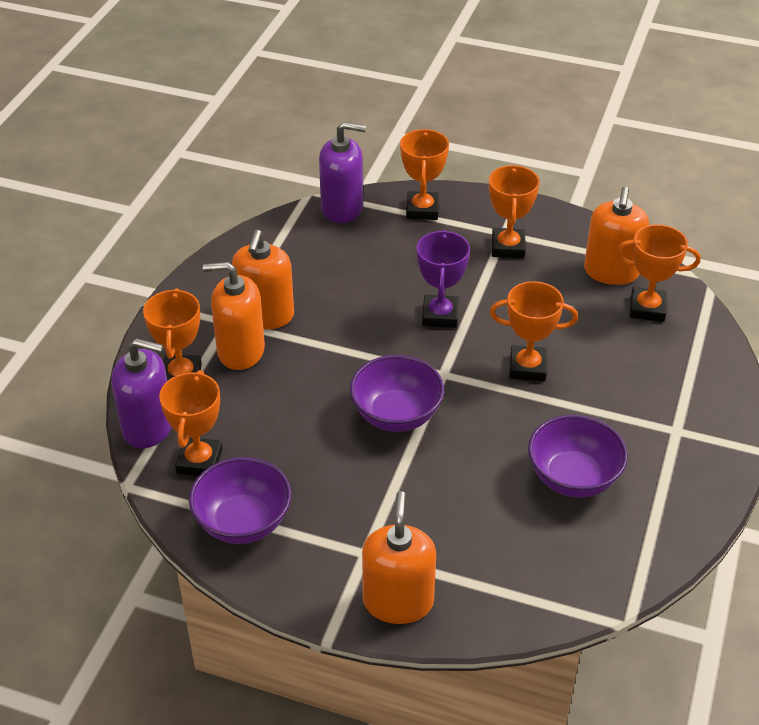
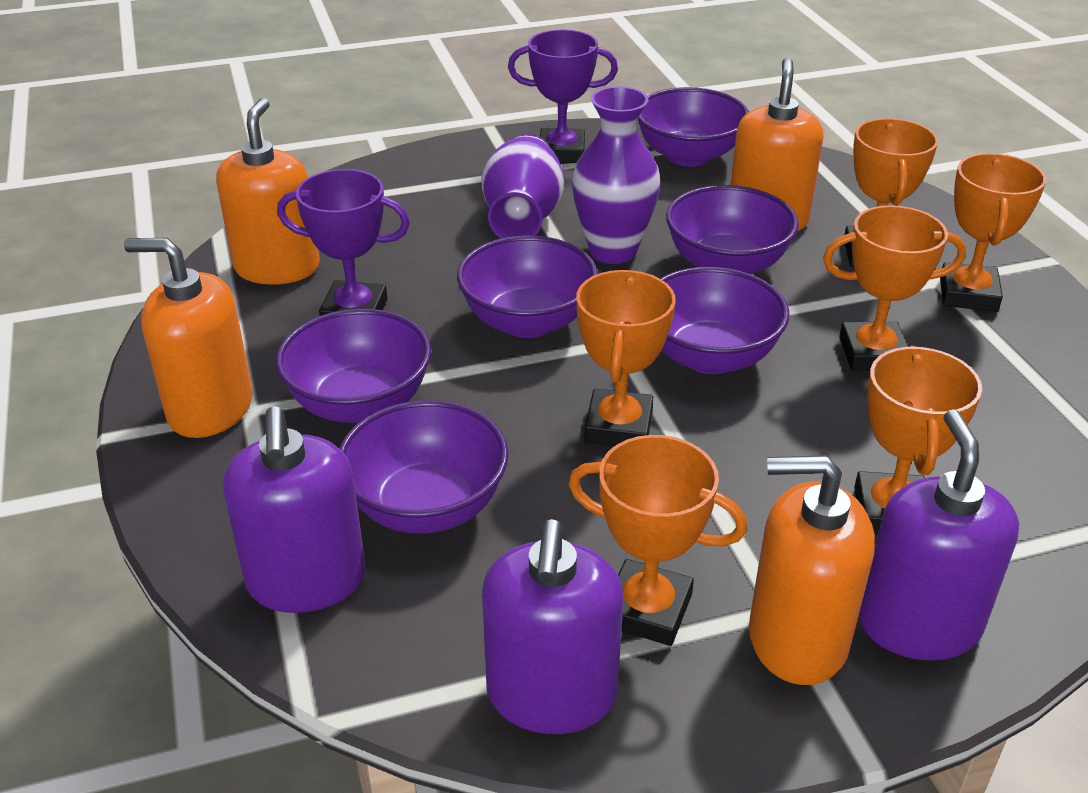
purple bowl: 3 -> 6
purple soap dispenser: 2 -> 3
purple trophy: 1 -> 2
purple vase: 0 -> 2

